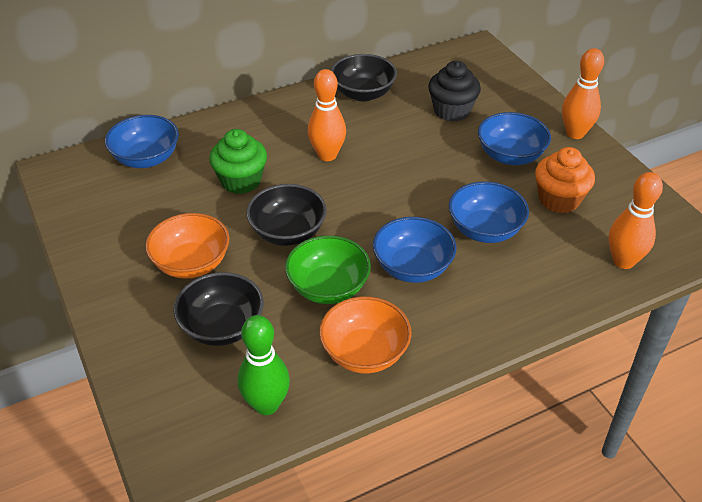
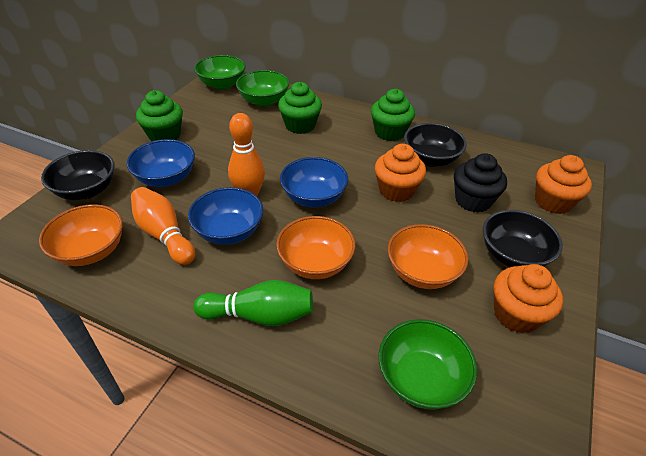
blue bowl: 4 -> 3
green bowl: 1 -> 3
green cupcake: 1 -> 3
orange bowl: 2 -> 3
orange bowling pin: 3 -> 2
orange cupcake: 1 -> 3

